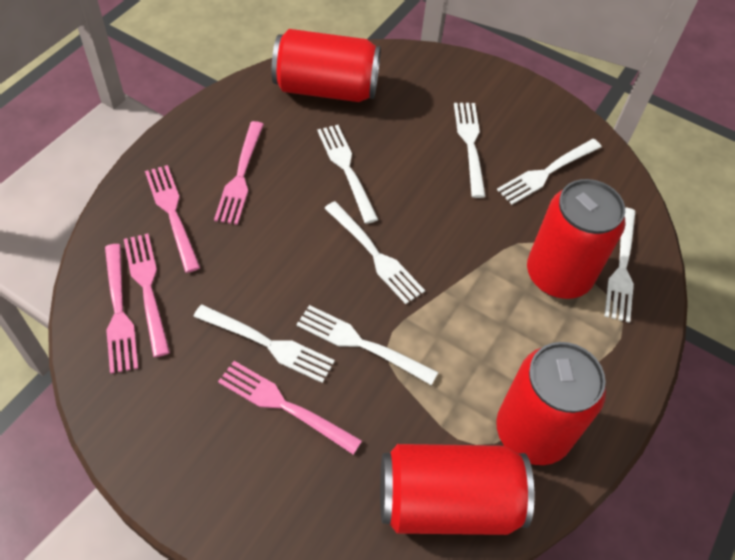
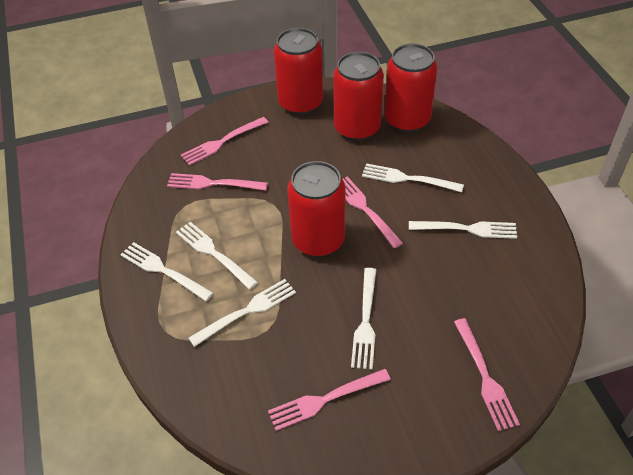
white fork: 7 -> 6

